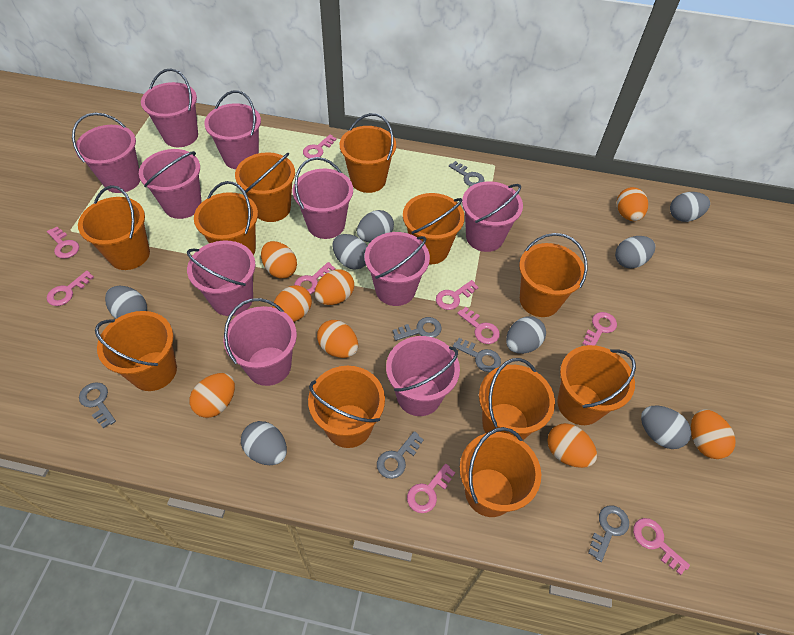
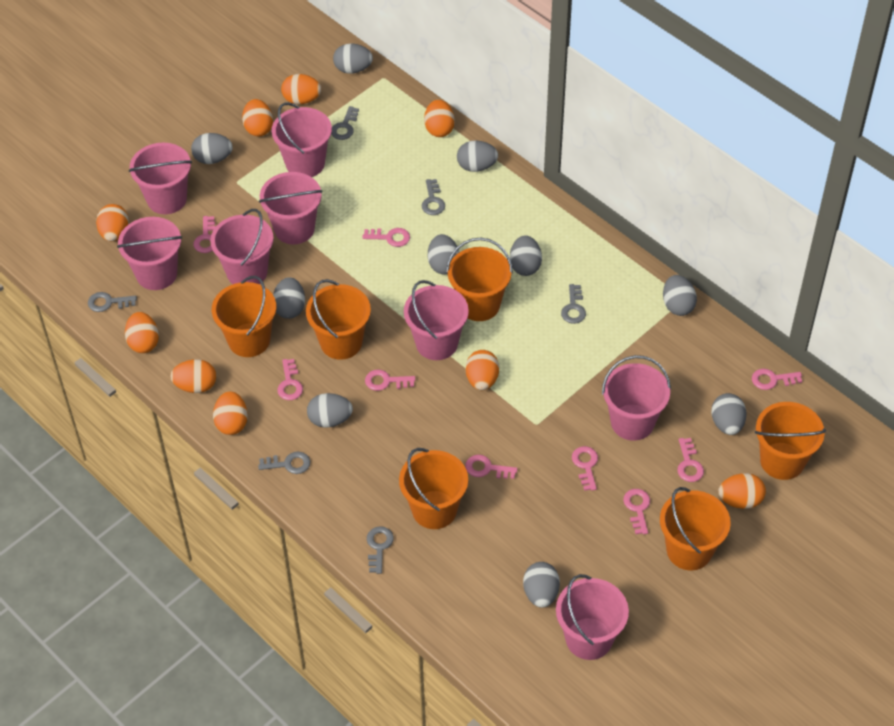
grey egg: 8 -> 10
orange bucket: 11 -> 6
orange egg: 8 -> 9
pink bucket: 10 -> 8

